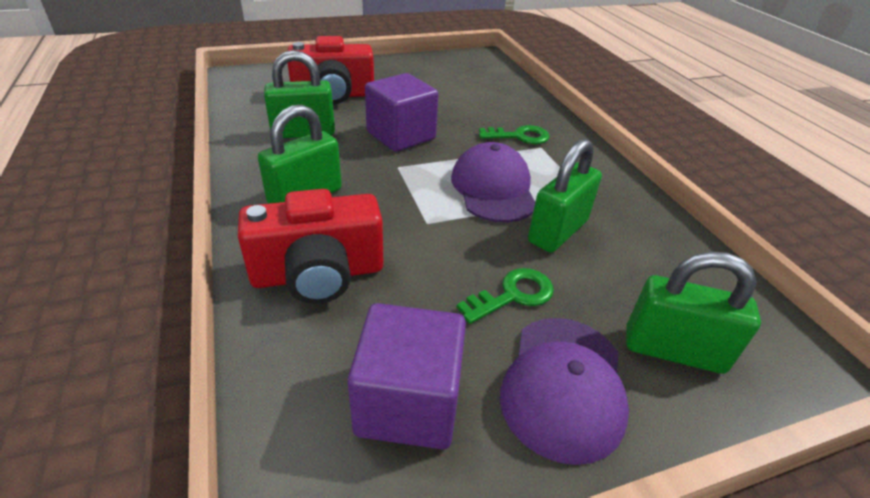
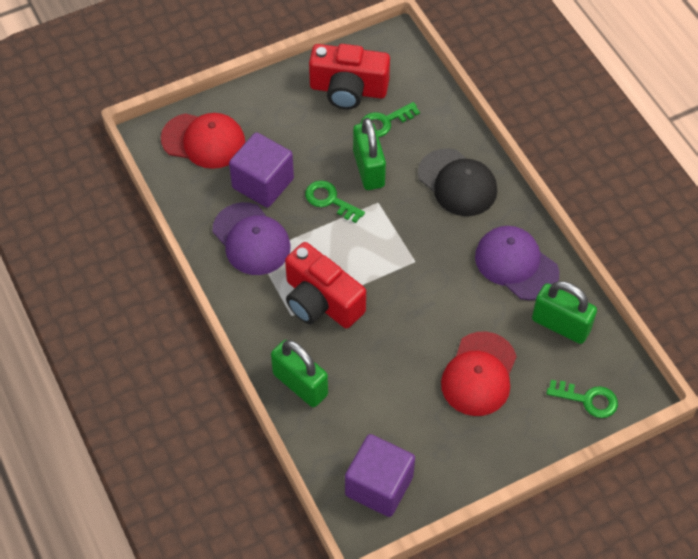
black cap: 0 -> 1
green key: 2 -> 3
green padlock: 4 -> 3
red cap: 0 -> 2

